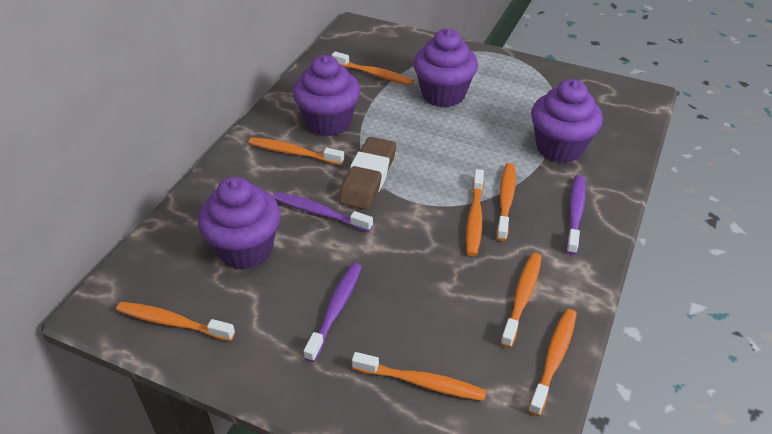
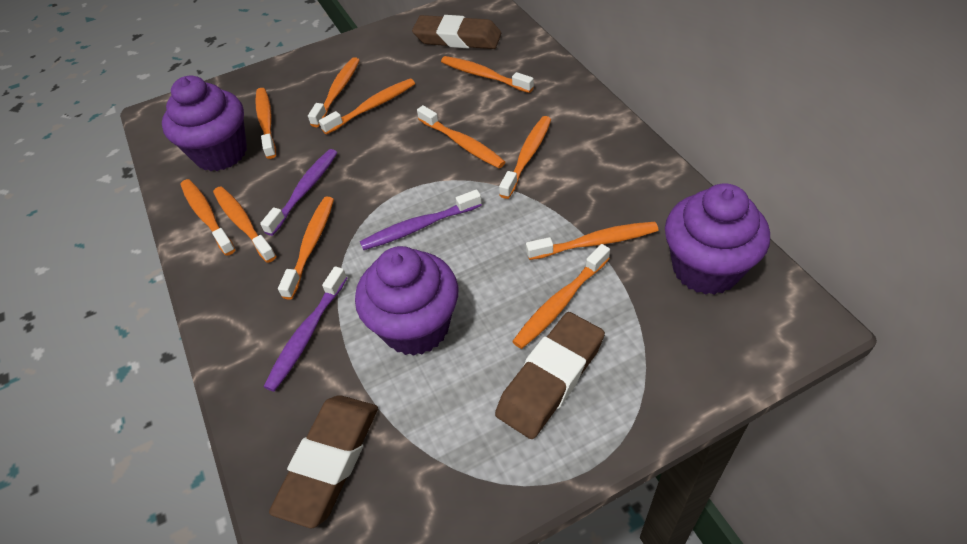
brown eraser: 1 -> 3
orange toothbrush: 8 -> 11
purple cupcake: 4 -> 3

